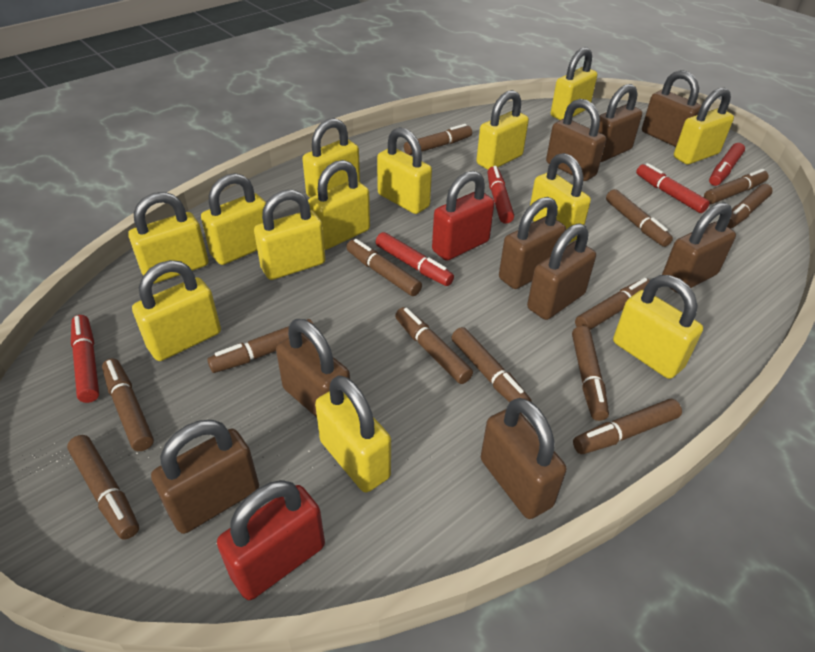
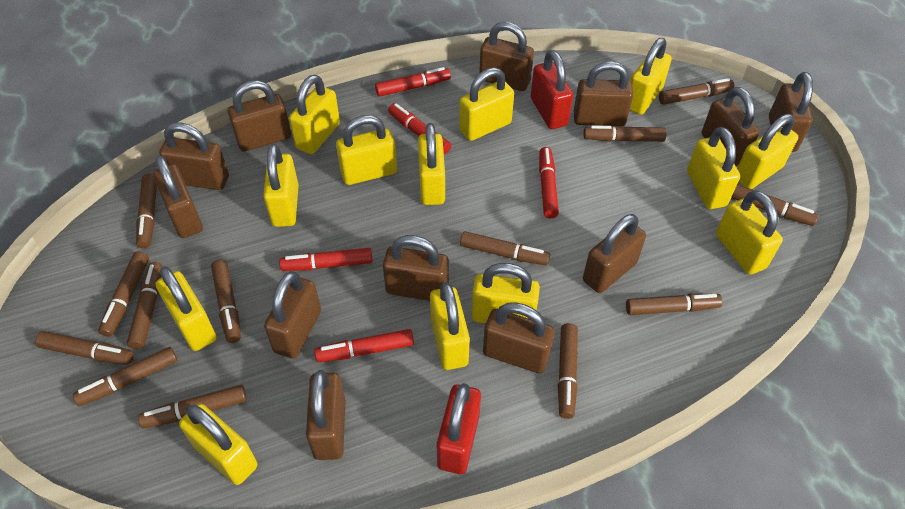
brown padlock: 9 -> 12

